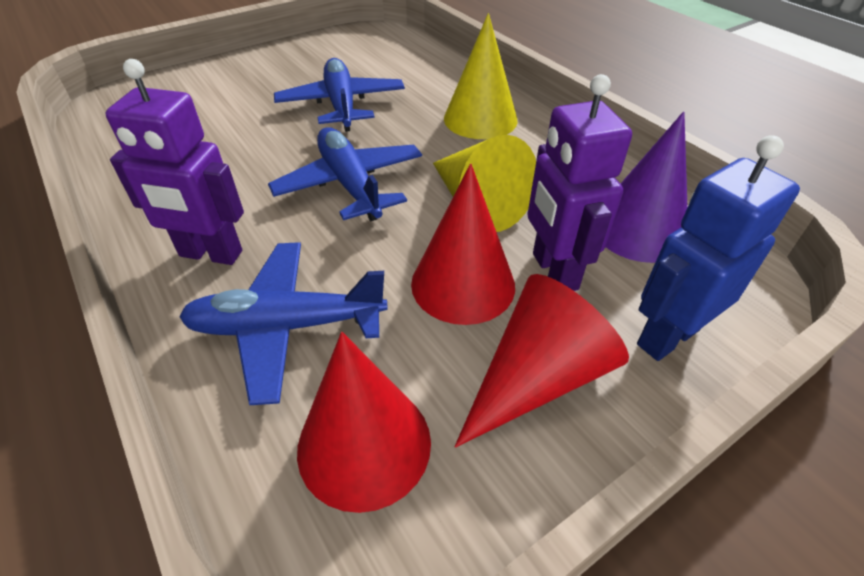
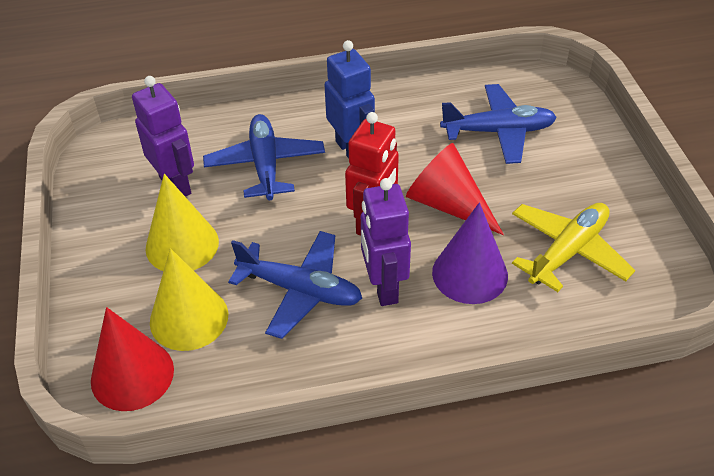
red cone: 3 -> 2
red robot: 0 -> 1
yellow plane: 0 -> 1

